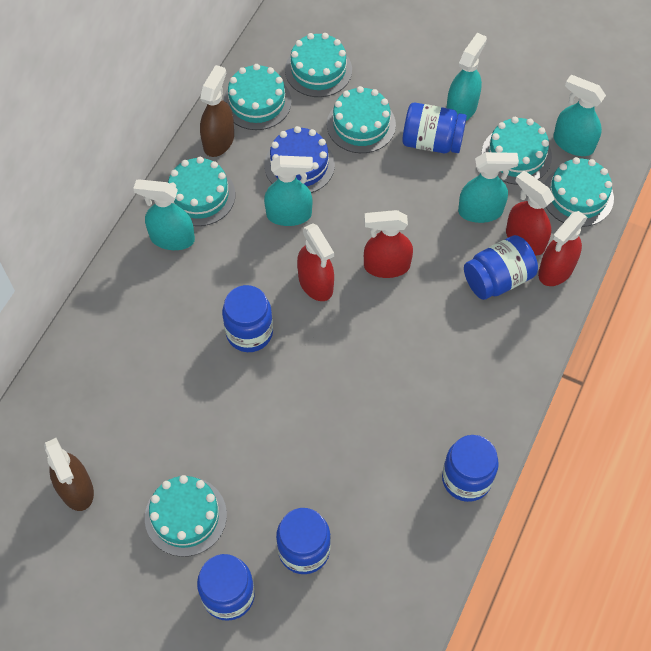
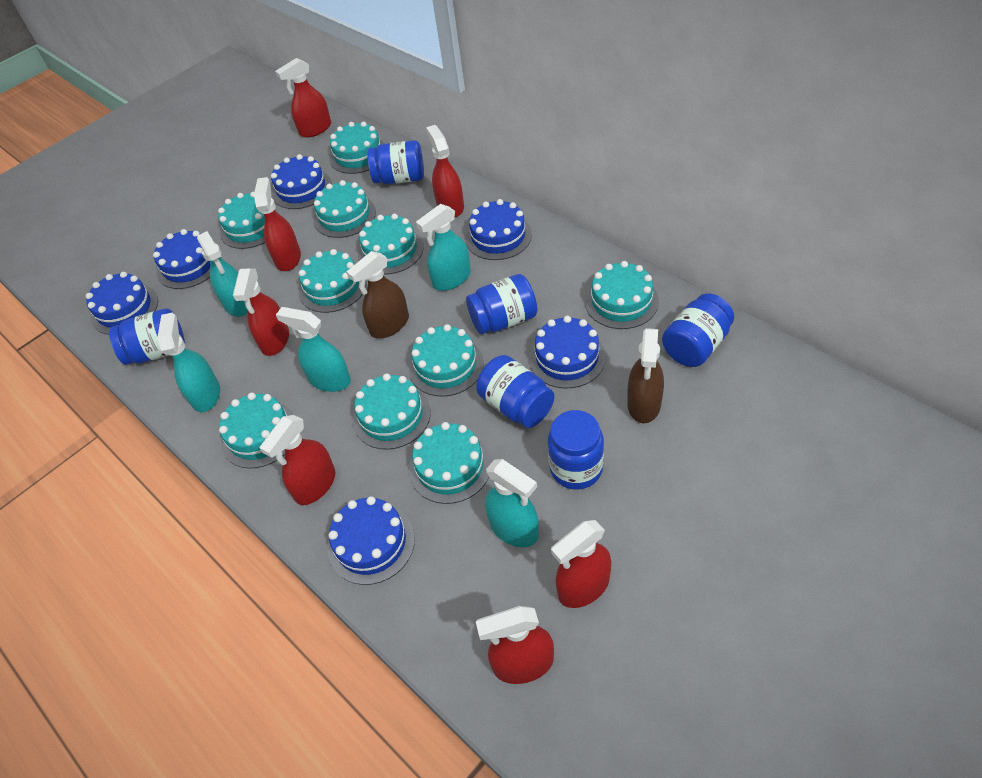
blue cake: 1 -> 6
red spray bottle: 4 -> 7
turquoise cake: 7 -> 10

